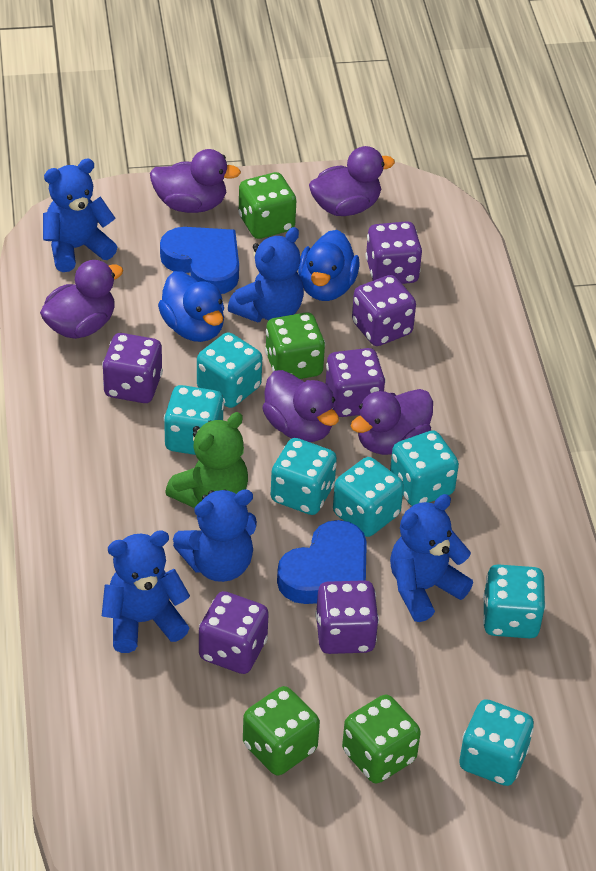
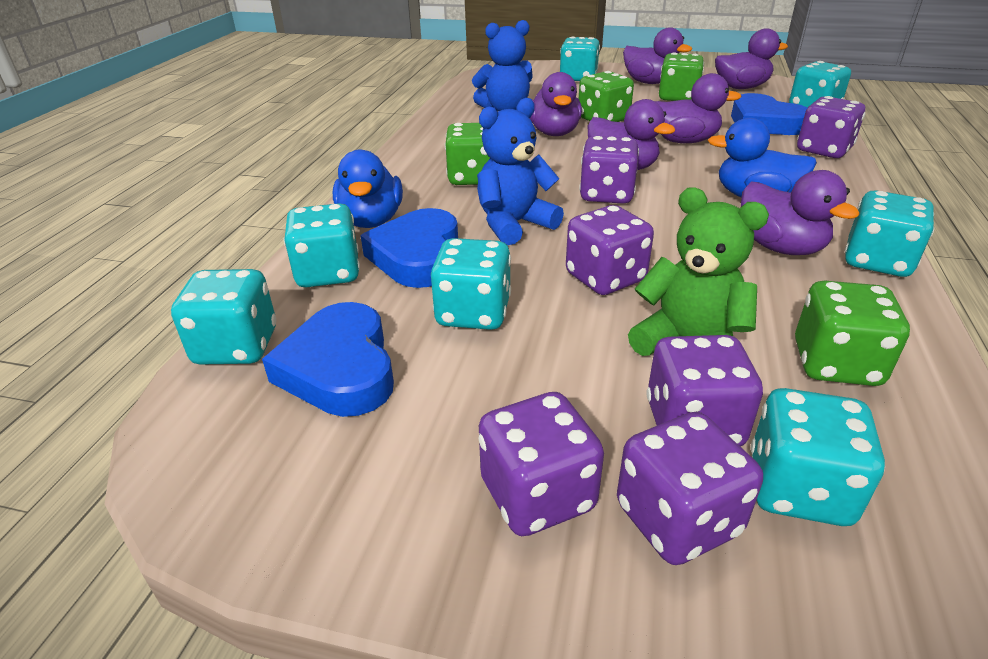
blue heart: 2 -> 3
blue teddy bear: 5 -> 2
purple duck: 5 -> 6

